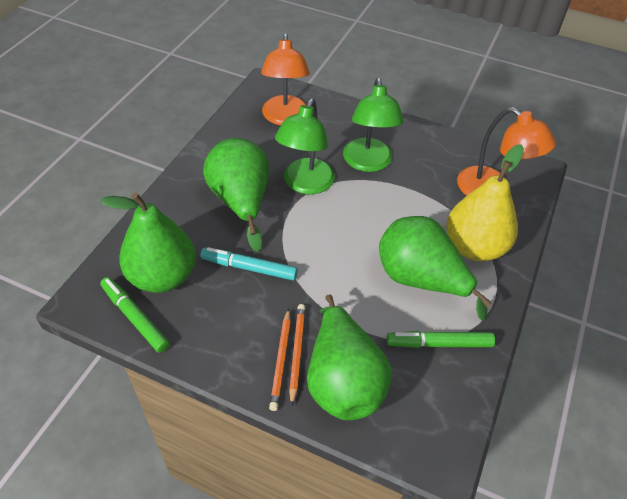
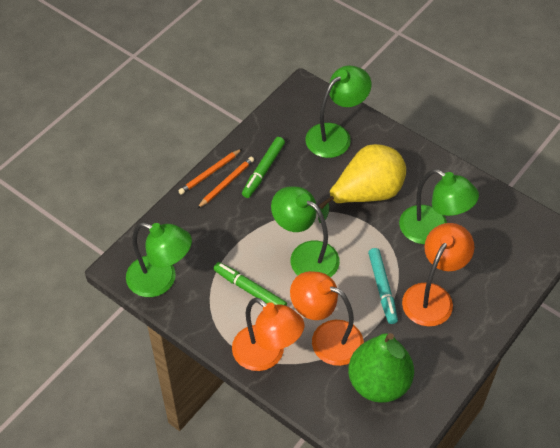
green lamp: 2 -> 4
green pear: 4 -> 1
orange lamp: 2 -> 3

